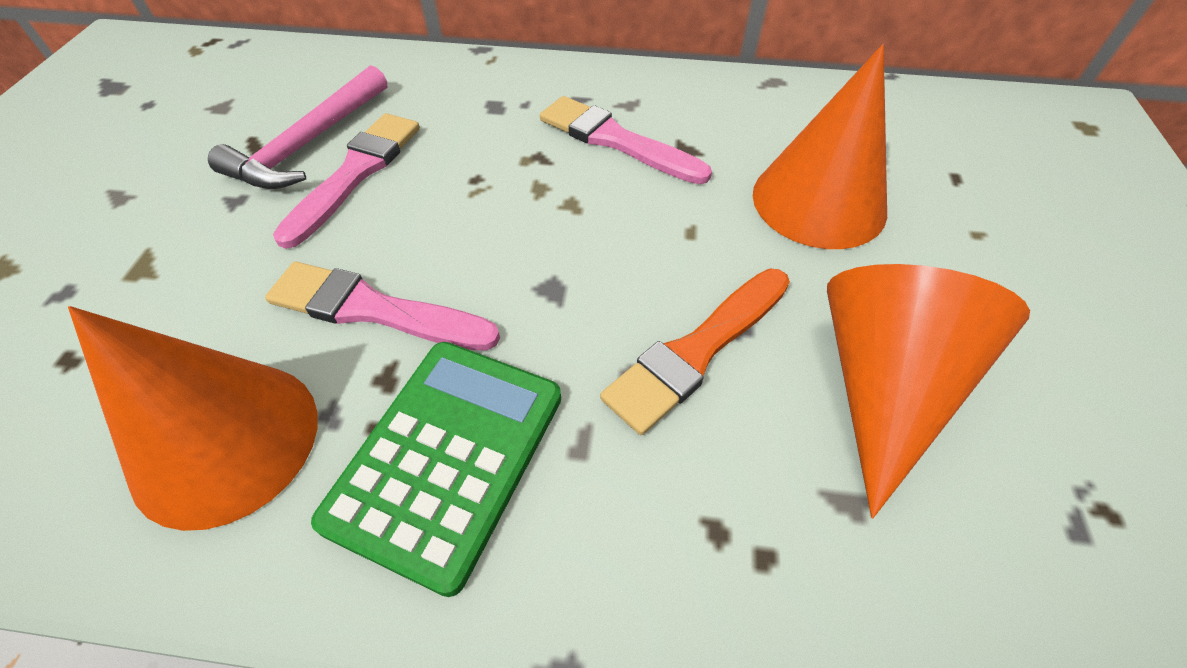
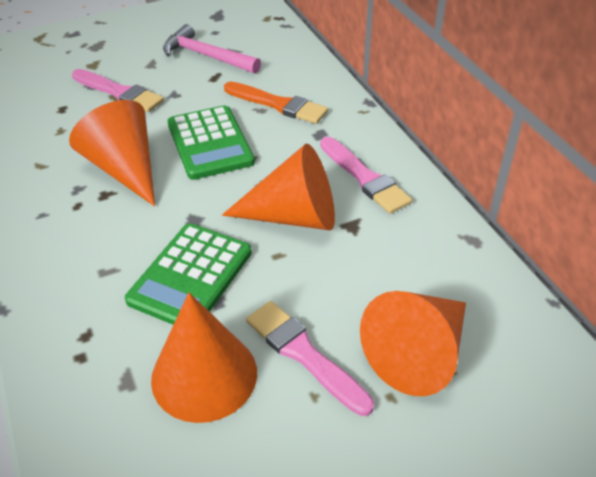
green calculator: 1 -> 2
orange cone: 3 -> 4

